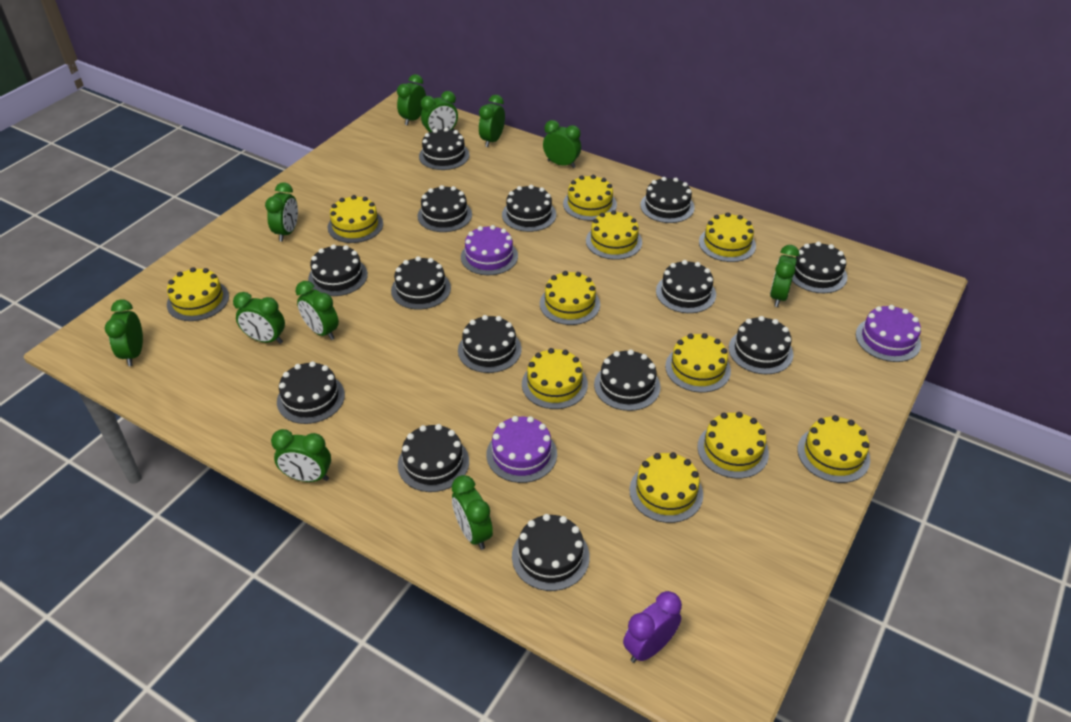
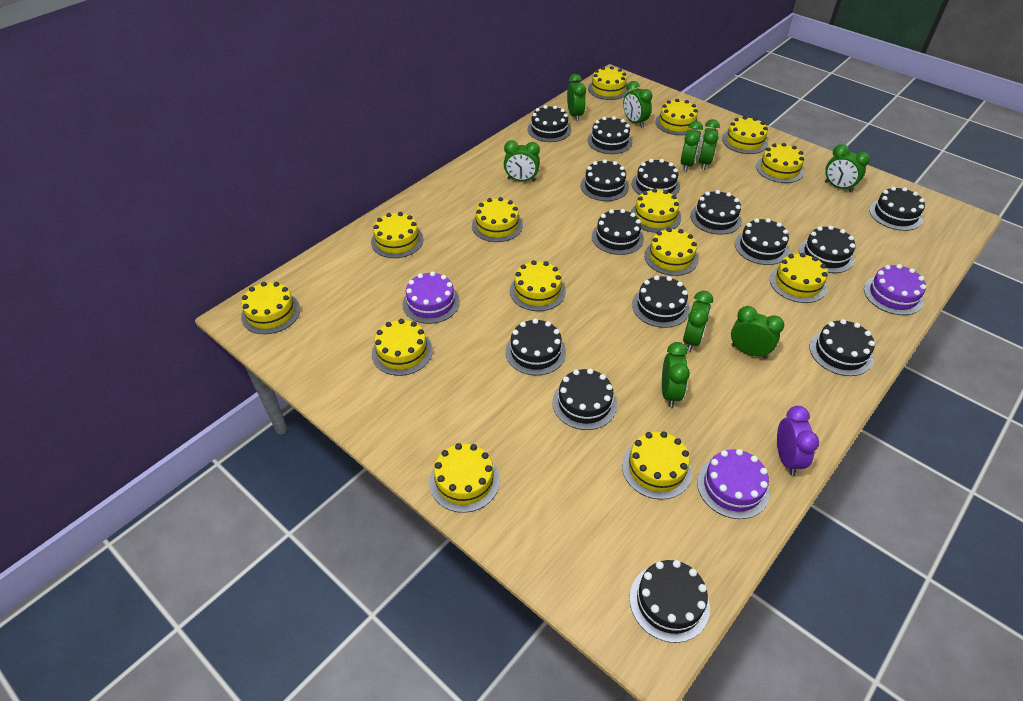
green clock: 11 -> 9
yellow cake: 11 -> 14

